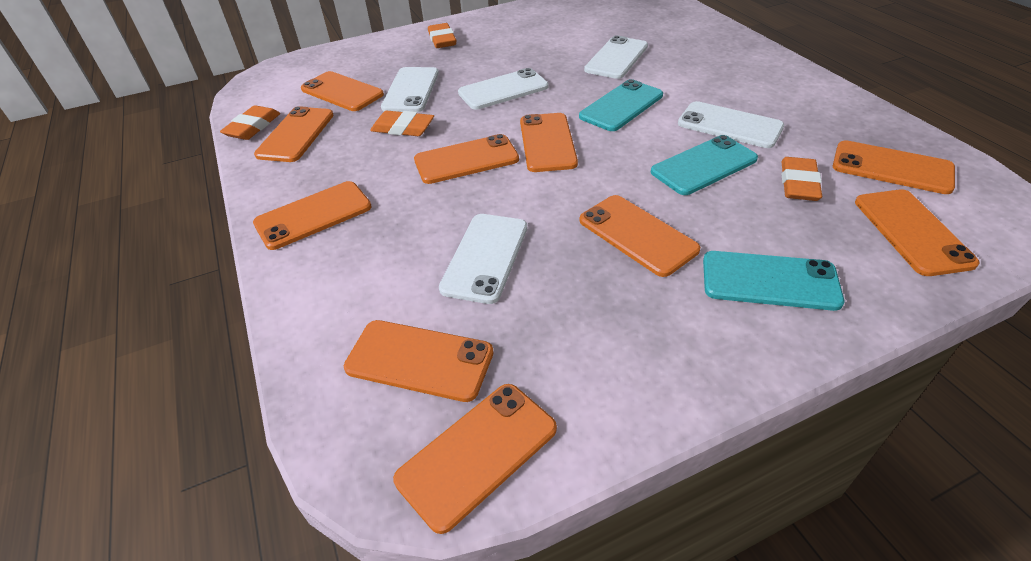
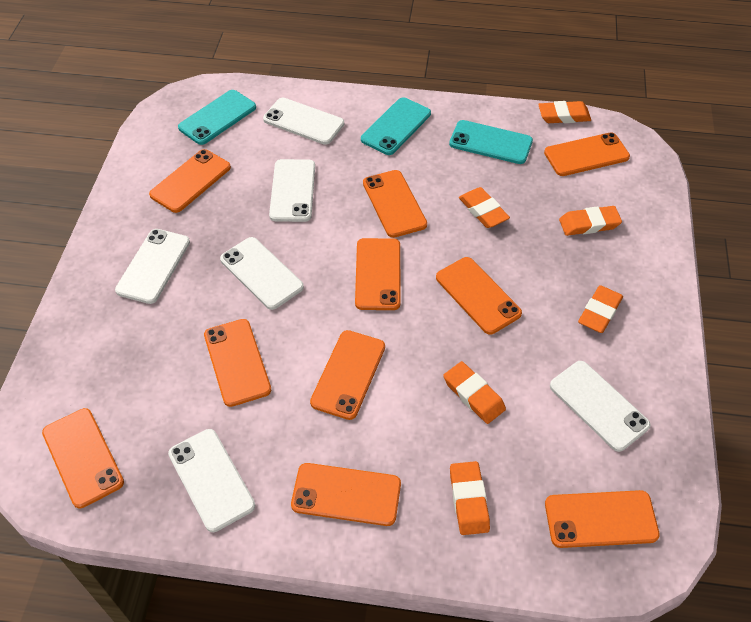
orange eraser: 4 -> 6
white phone: 5 -> 6

